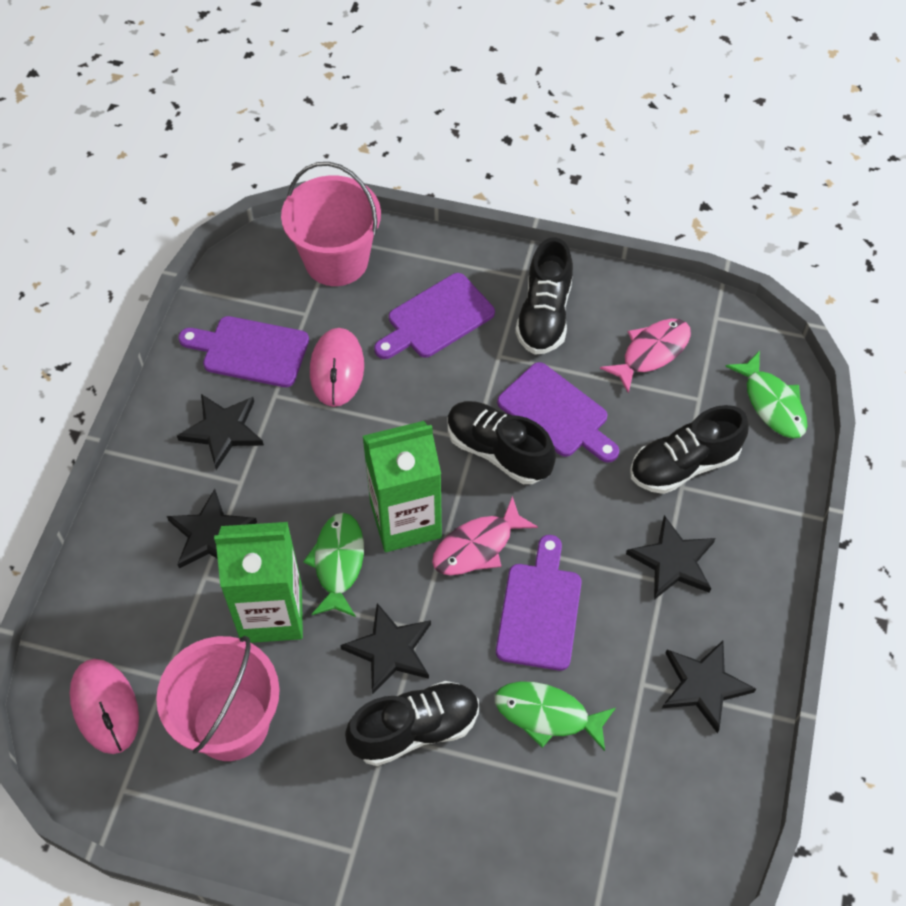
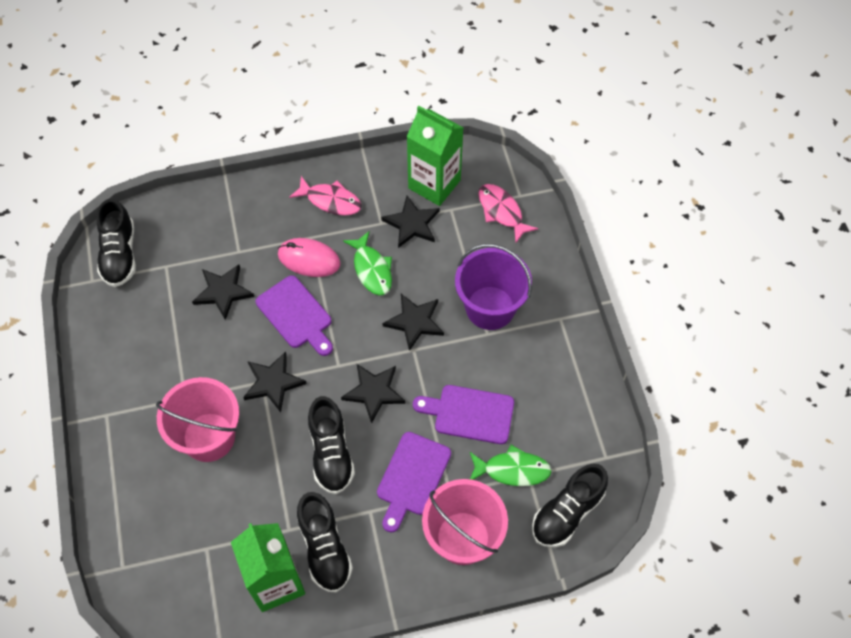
green fish: 3 -> 2
pink mouse: 2 -> 1
purple bucket: 0 -> 1
purple cutting board: 4 -> 3

